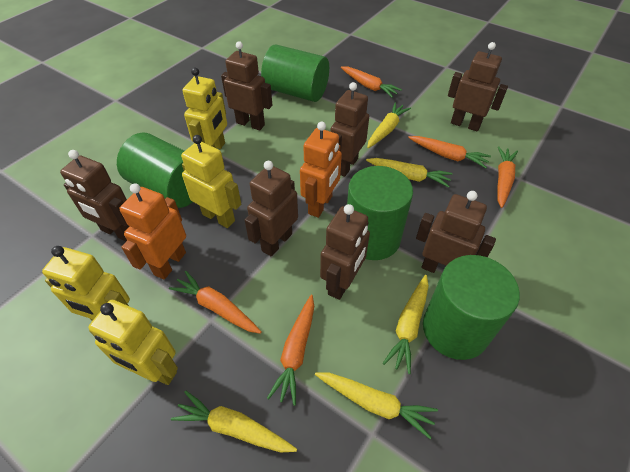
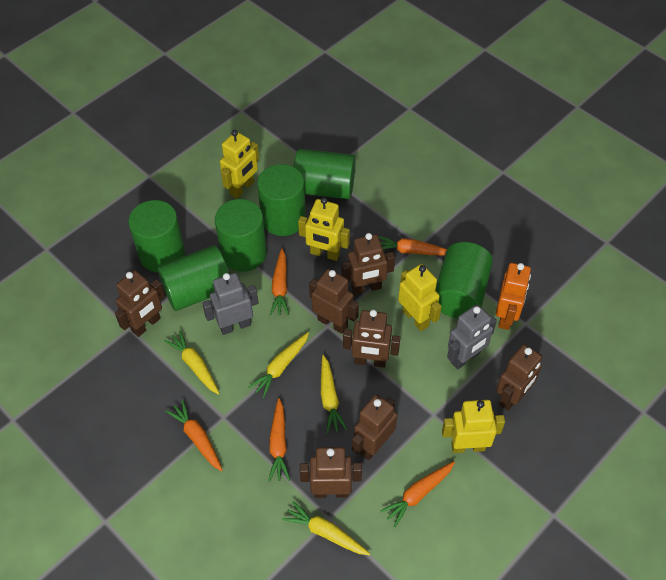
green cylinder: 4 -> 6
grey robot: 0 -> 2
orange robot: 2 -> 1
yellow carrot: 5 -> 4

